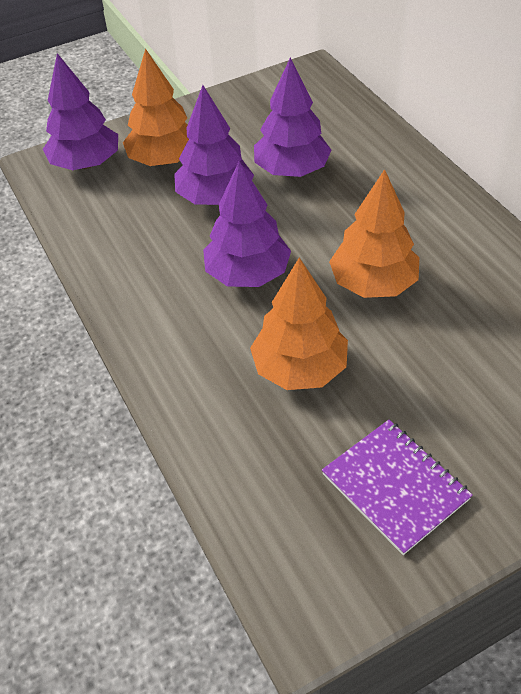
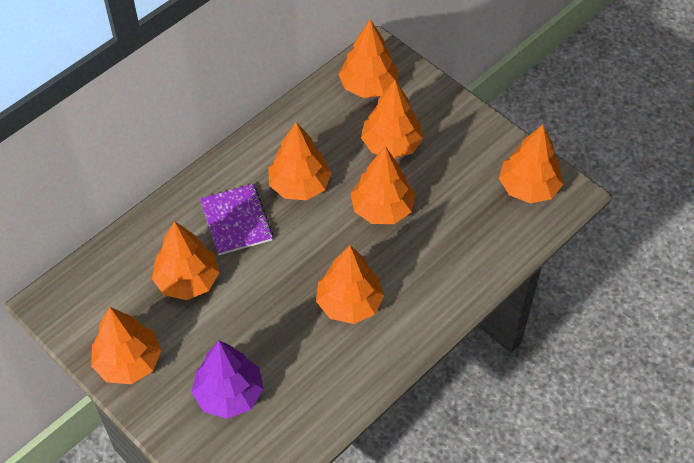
orange tree: 3 -> 8
purple tree: 4 -> 1

